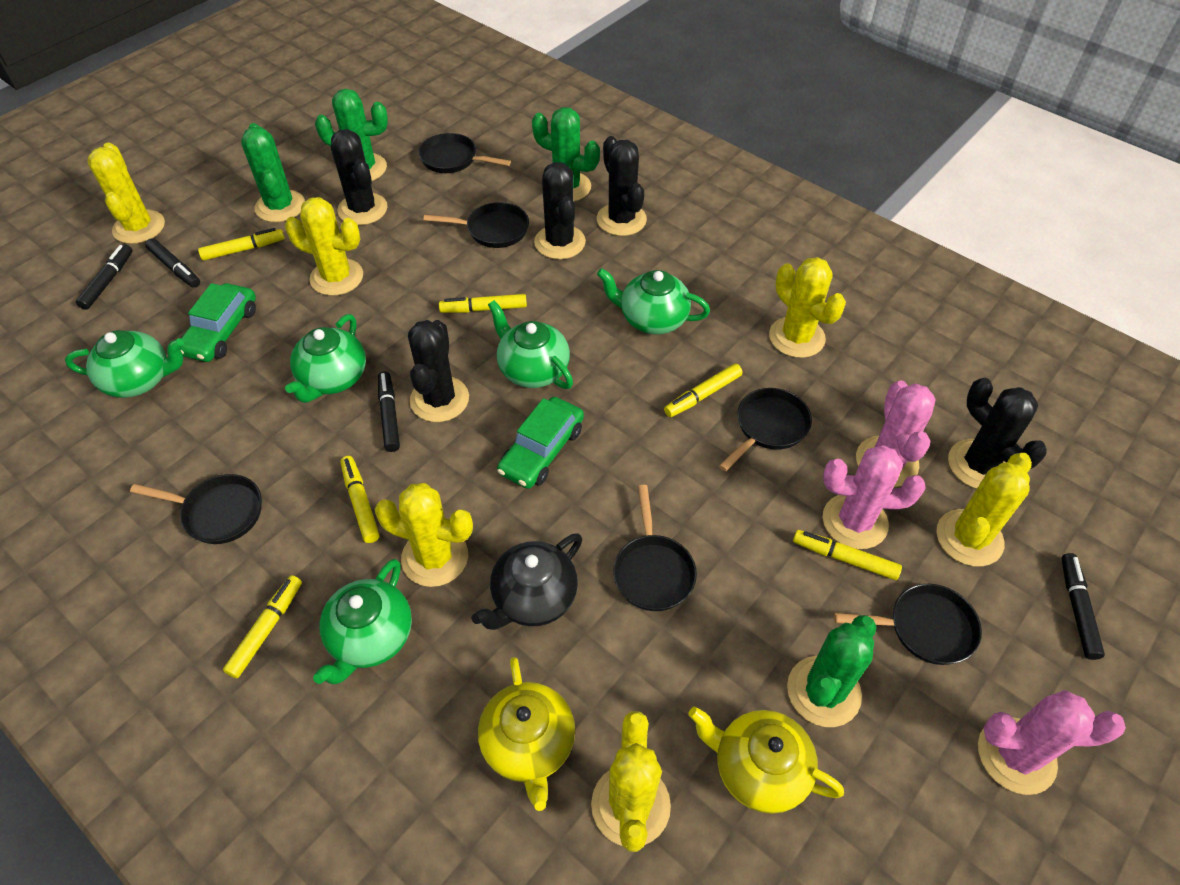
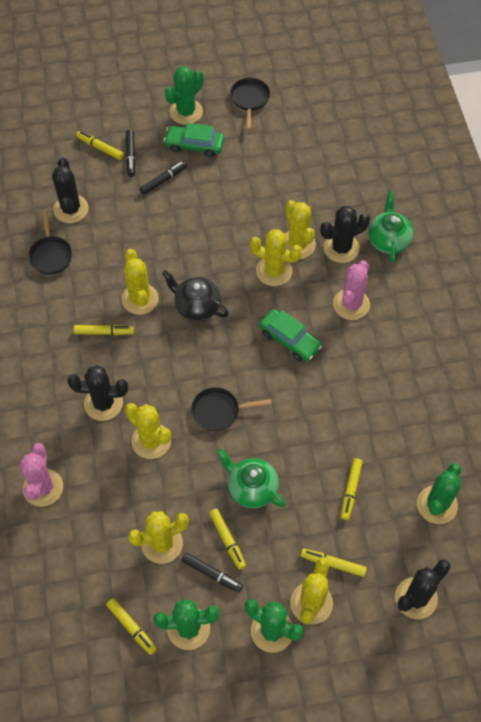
black cactus: 5 -> 4
black marker: 4 -> 3
black pan: 6 -> 3
green teapot: 5 -> 2
pink cactus: 3 -> 2
yellow teapot: 2 -> 0

